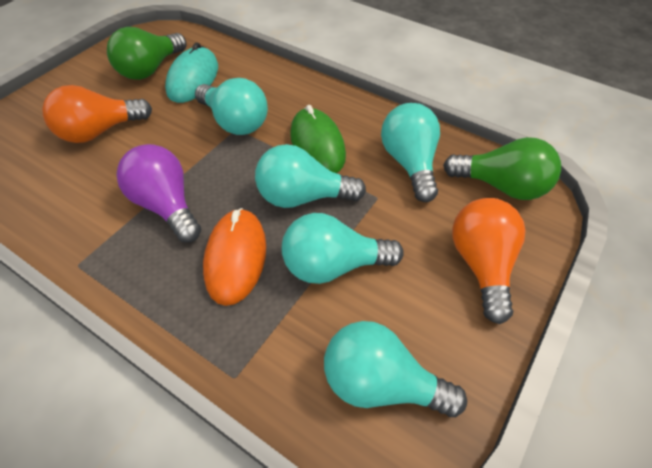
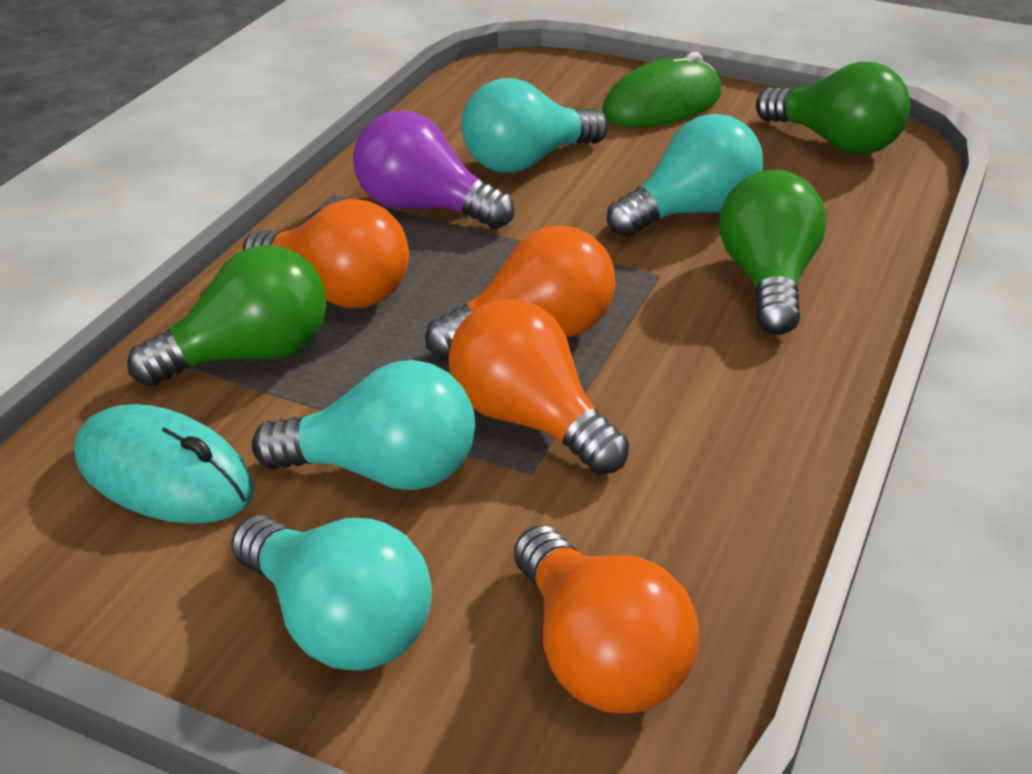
green light bulb: 2 -> 3
orange light bulb: 2 -> 4
orange mouse: 1 -> 0
turquoise light bulb: 5 -> 4

